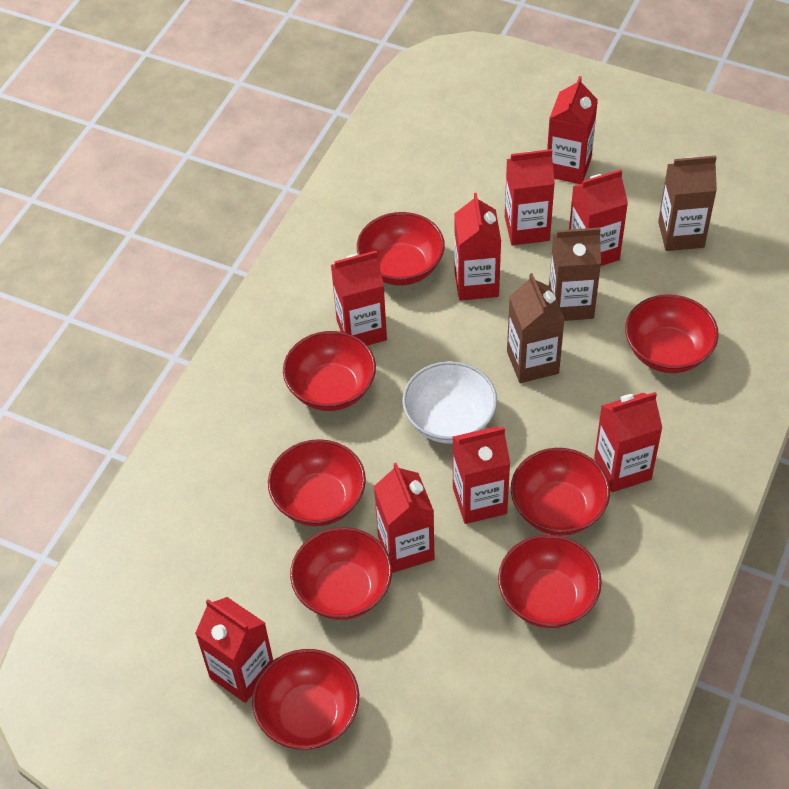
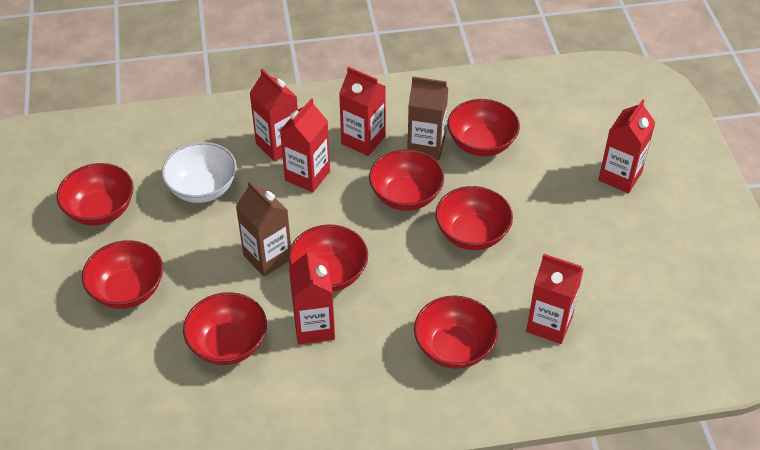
brown carton: 3 -> 2
red carton: 9 -> 6

